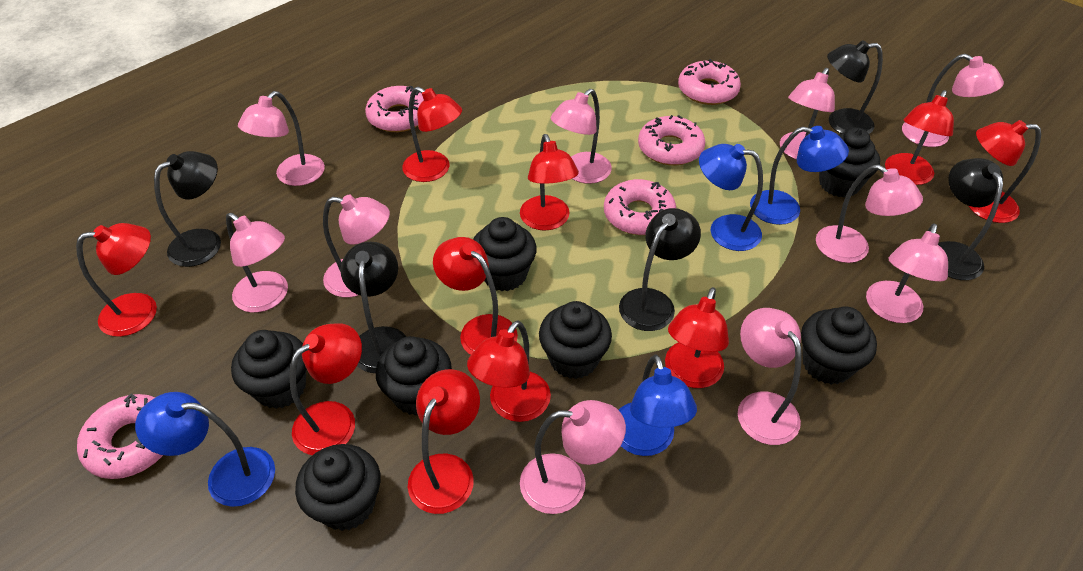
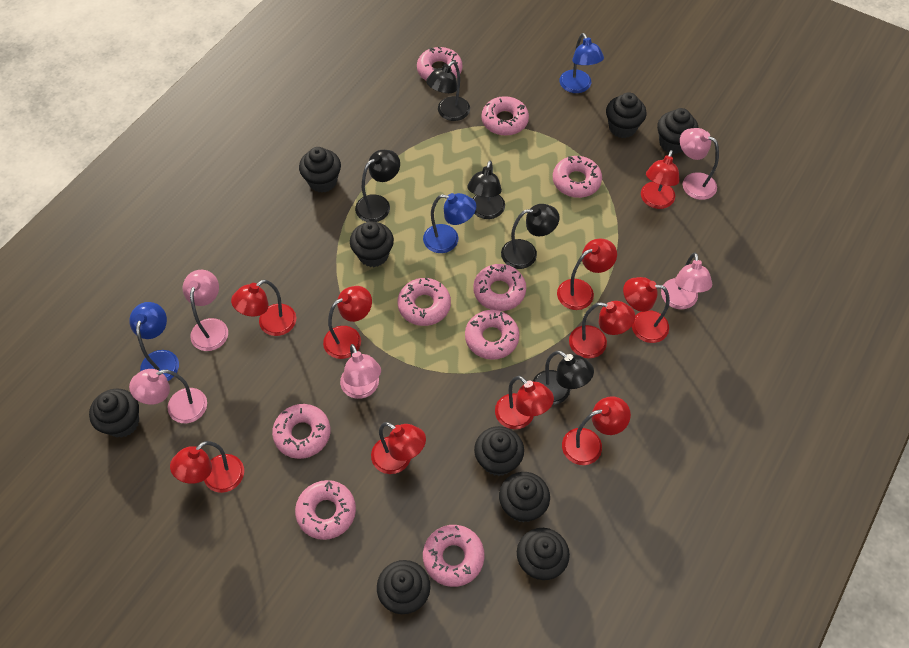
black cupcake: 7 -> 9
blue lamp: 4 -> 3
pink donut: 5 -> 9
pink lamp: 10 -> 5

